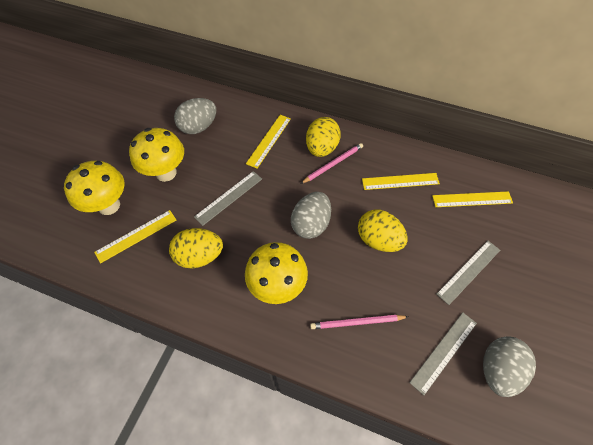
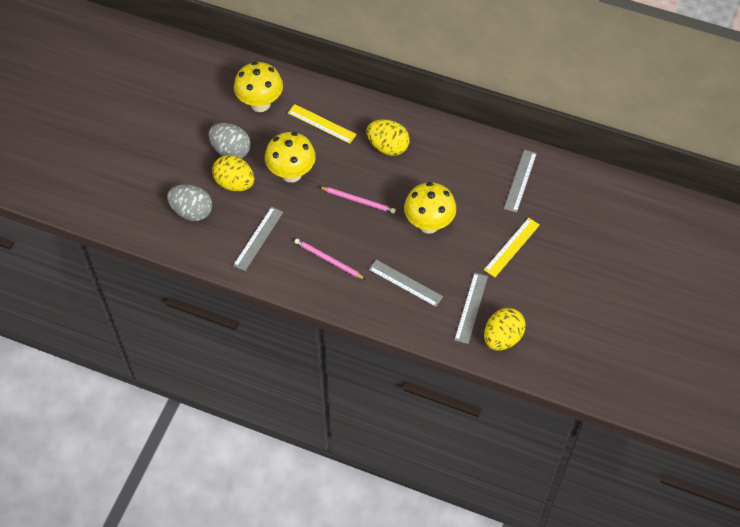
grey egg: 3 -> 2
grey ruler: 3 -> 4
yellow ruler: 4 -> 2

